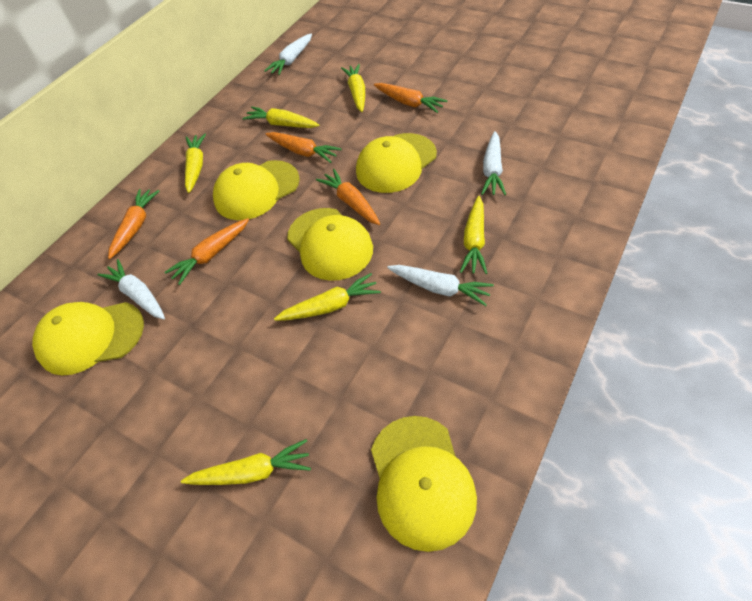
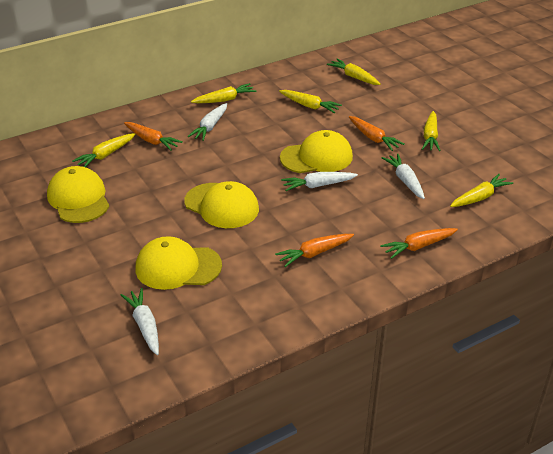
orange carrot: 5 -> 4
yellow cap: 5 -> 4

